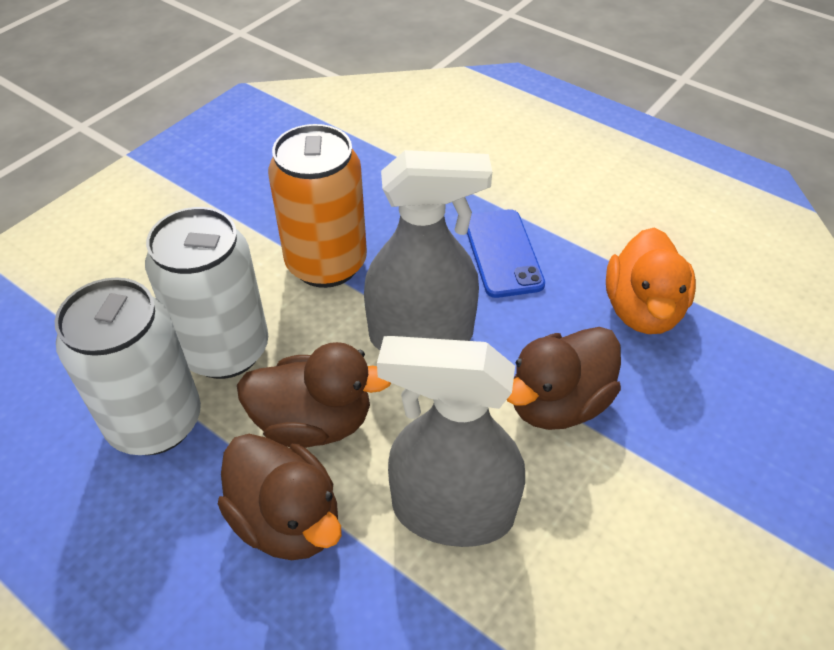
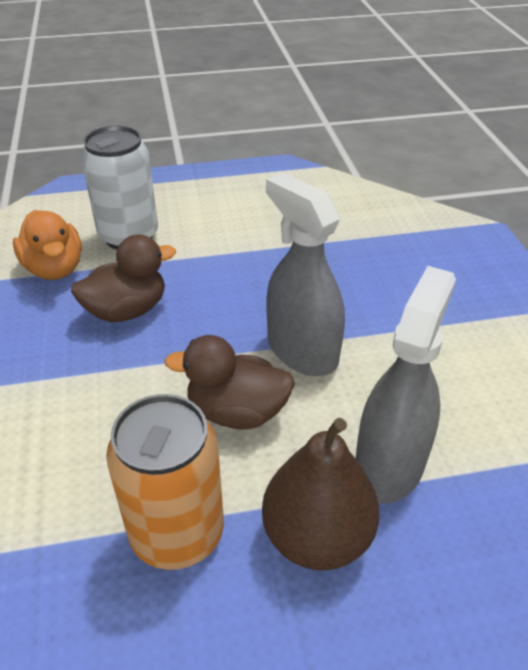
blue phone: 1 -> 0
brown duck: 3 -> 2
brown pear: 0 -> 1
white can: 2 -> 1

